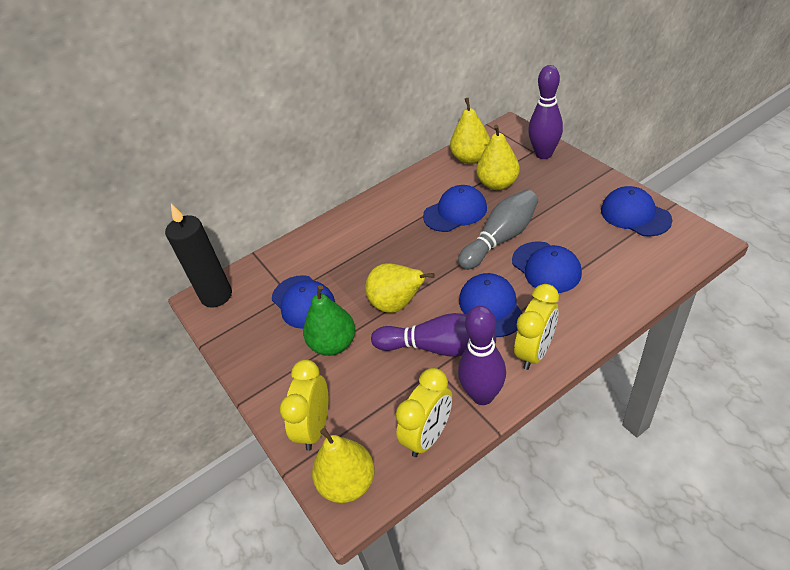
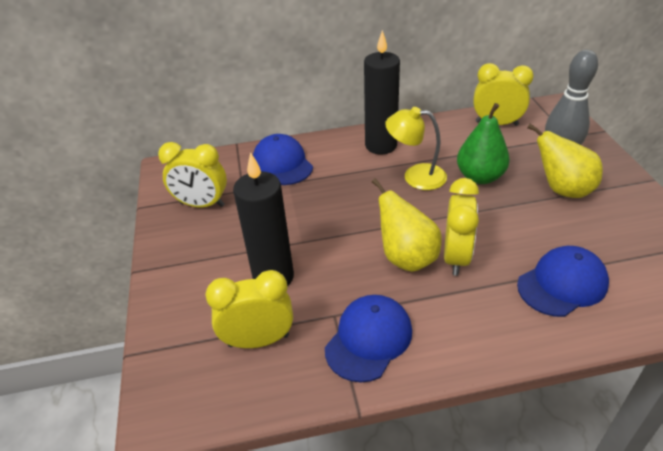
black candle: 1 -> 2
blue cap: 5 -> 3
purple bowling pin: 3 -> 0
yellow clock: 3 -> 4
yellow lamp: 0 -> 1
yellow pear: 4 -> 2

